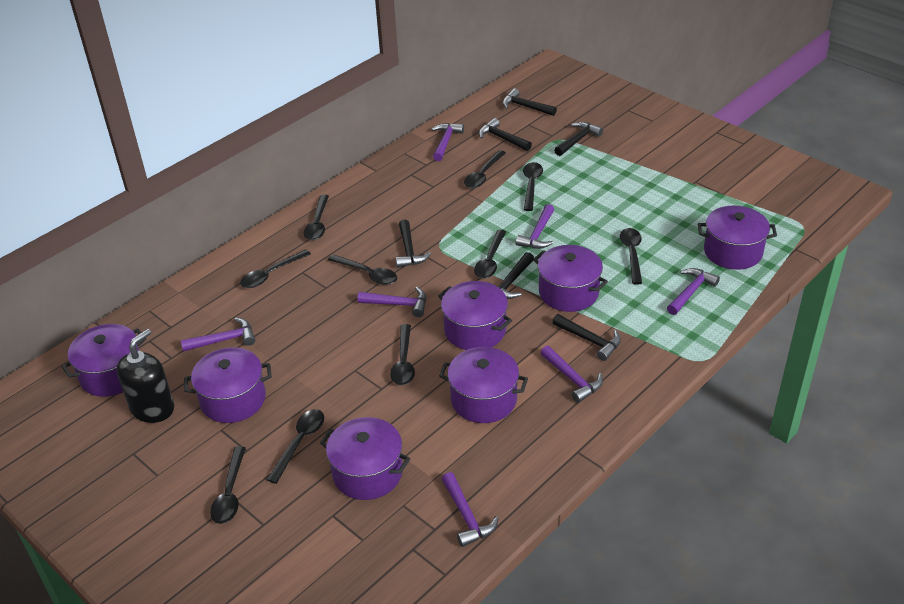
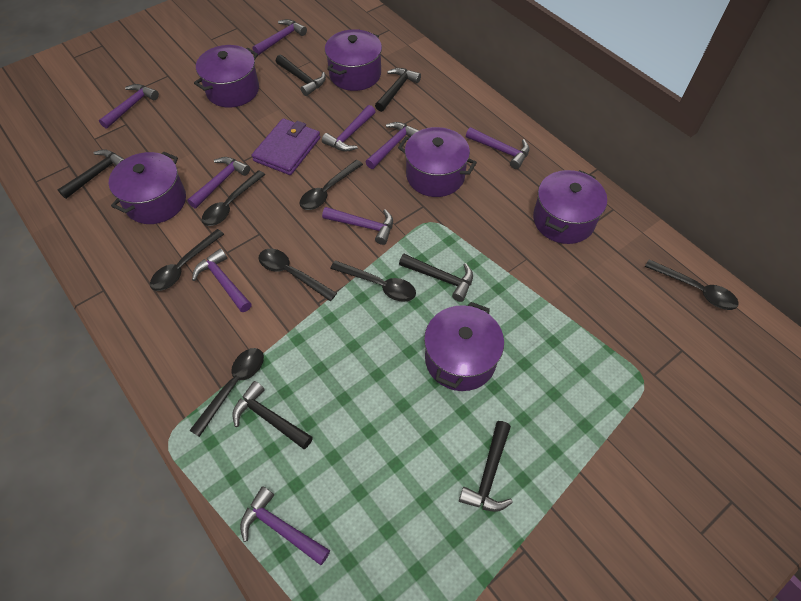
black soap dispenser: 1 -> 0
black spoon: 10 -> 7
purple hammer: 7 -> 9
purple pot: 7 -> 6
purple wallet: 0 -> 1

